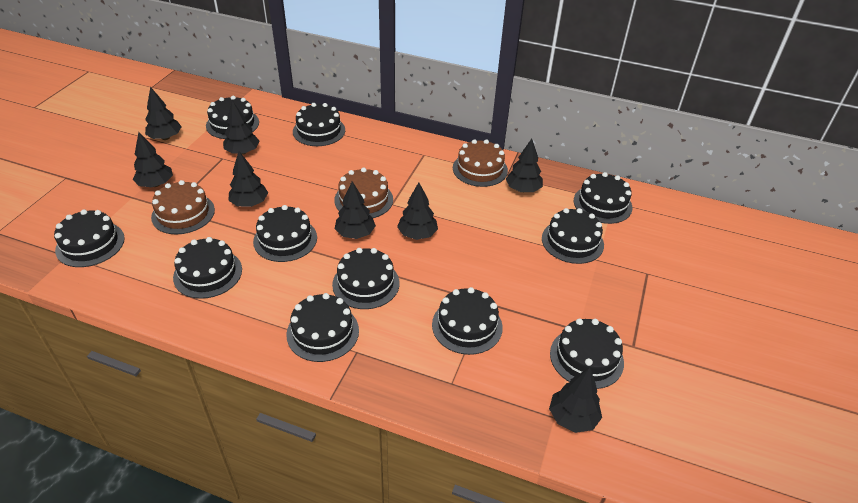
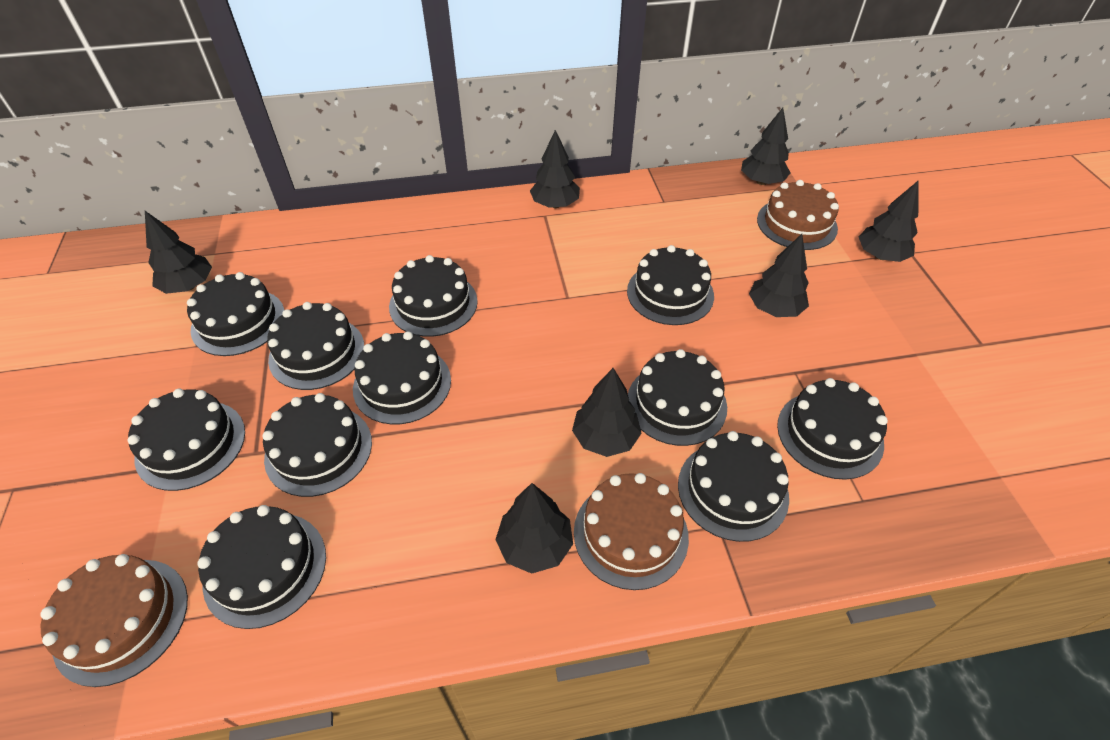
black tree: 8 -> 7

